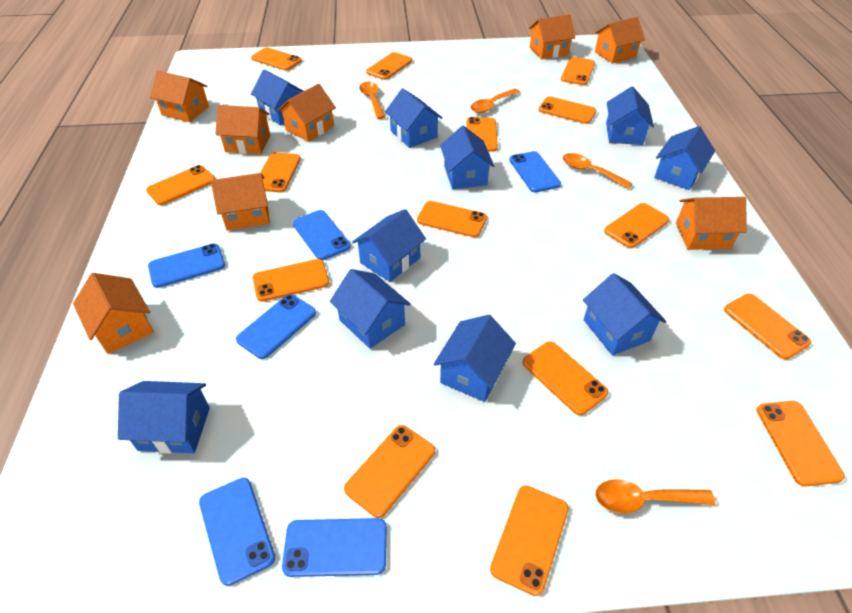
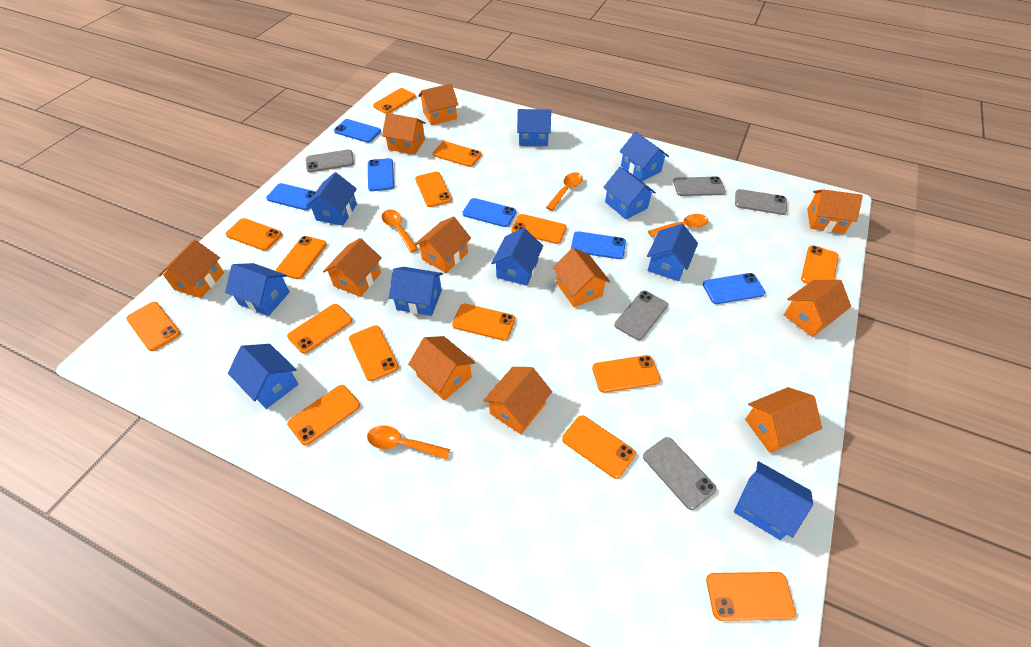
grey phone: 0 -> 5
orange house: 8 -> 11

